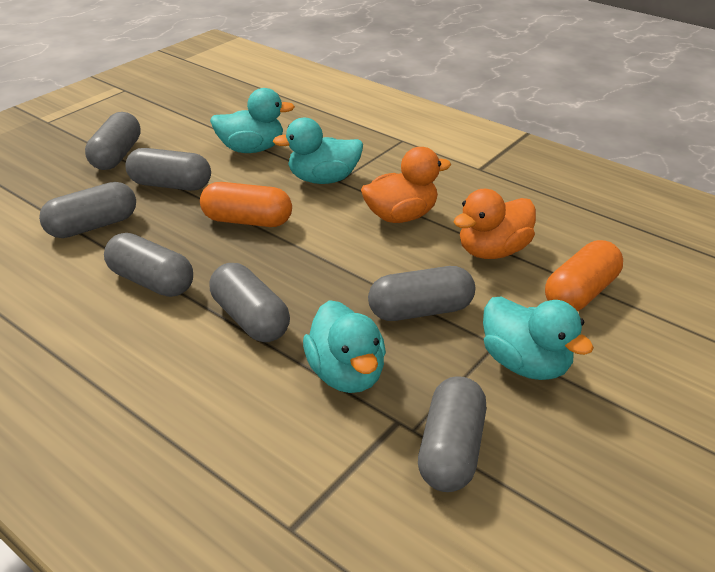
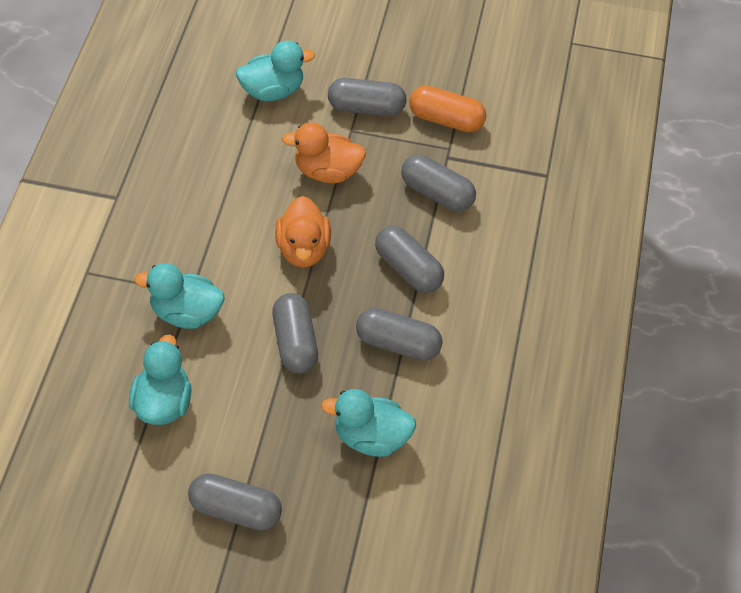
grey capsule: 7 -> 6
orange capsule: 2 -> 1

